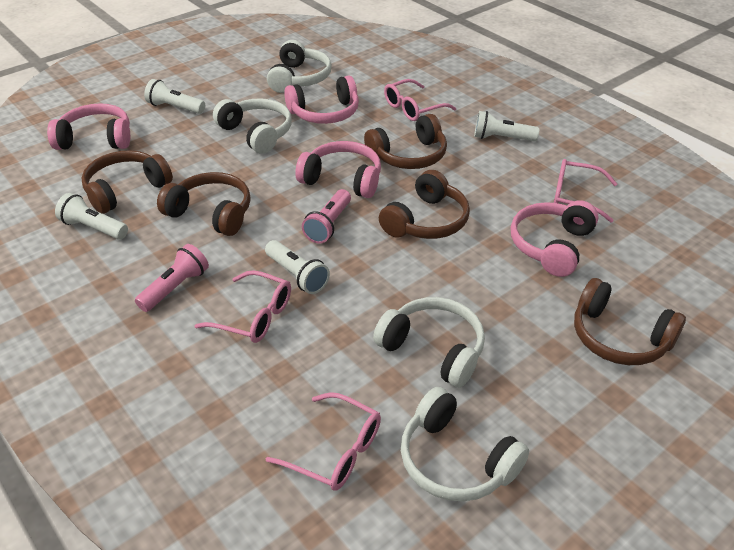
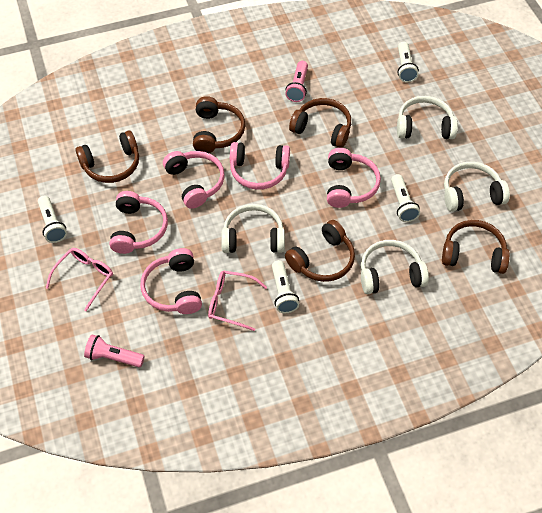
pink glasses: 4 -> 2
pink headphones: 4 -> 5

